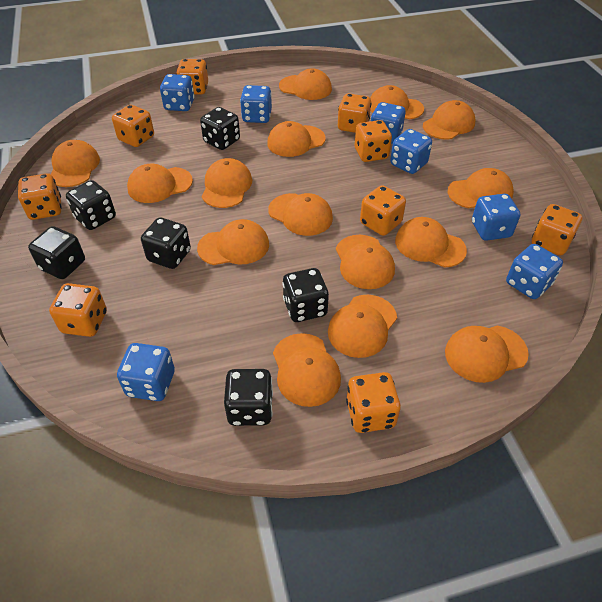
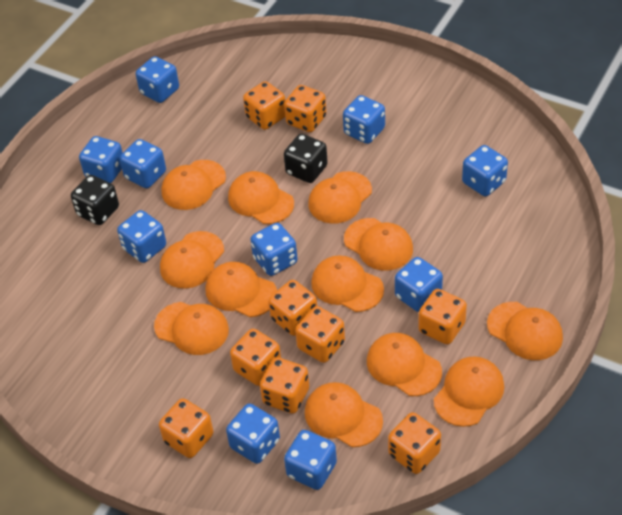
black dice: 6 -> 2
blue dice: 7 -> 10
orange cap: 15 -> 12

